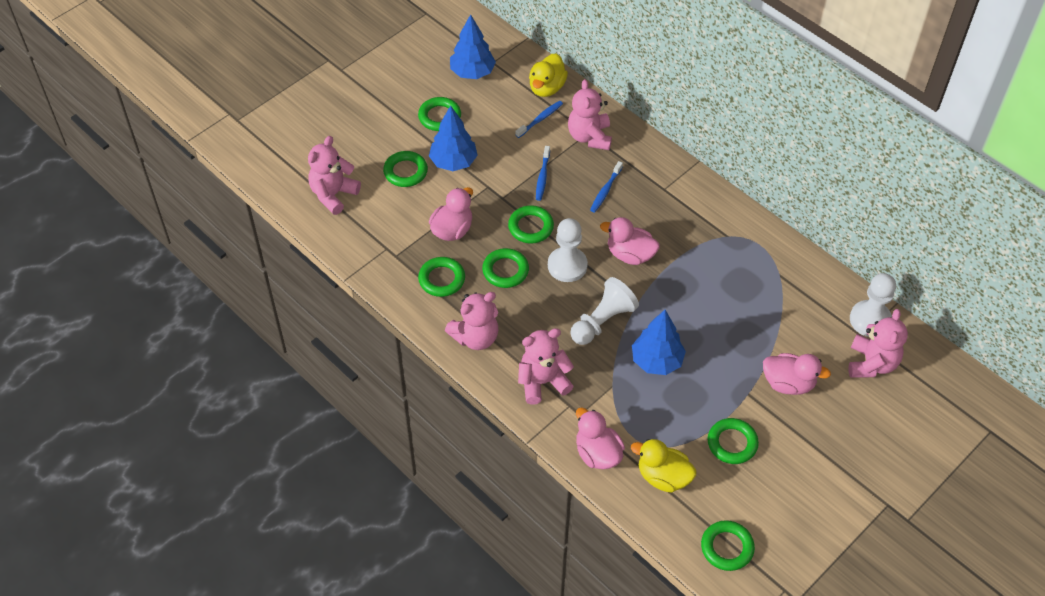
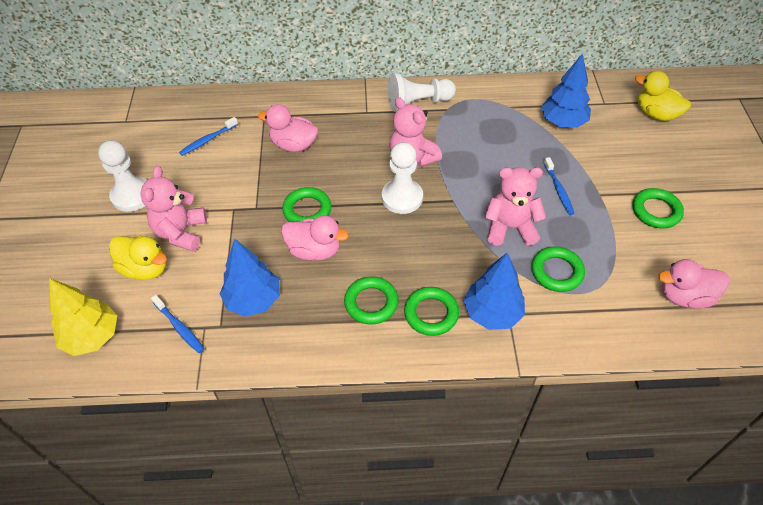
green ring: 7 -> 5
pink duck: 4 -> 3
pink teddy bear: 5 -> 3
yellow tree: 0 -> 1

